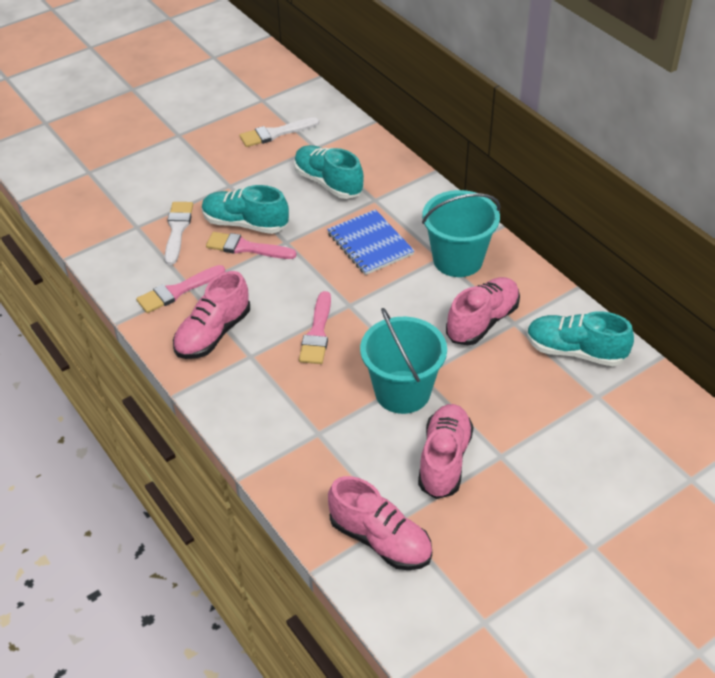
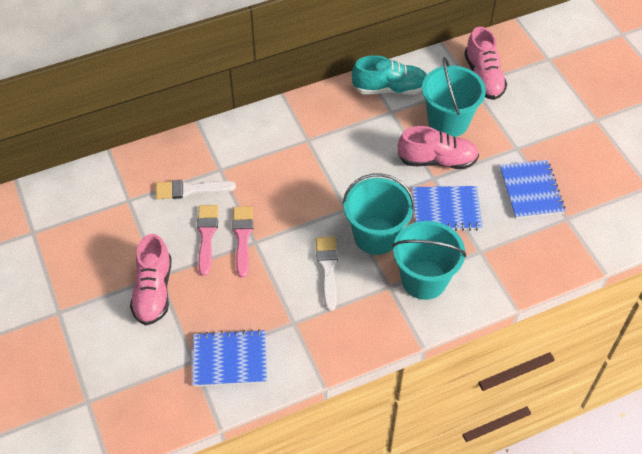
blue notebook: 1 -> 3
pink brush: 3 -> 2
pink shoe: 4 -> 3
turquoise bucket: 2 -> 3
turquoise shoe: 3 -> 1

